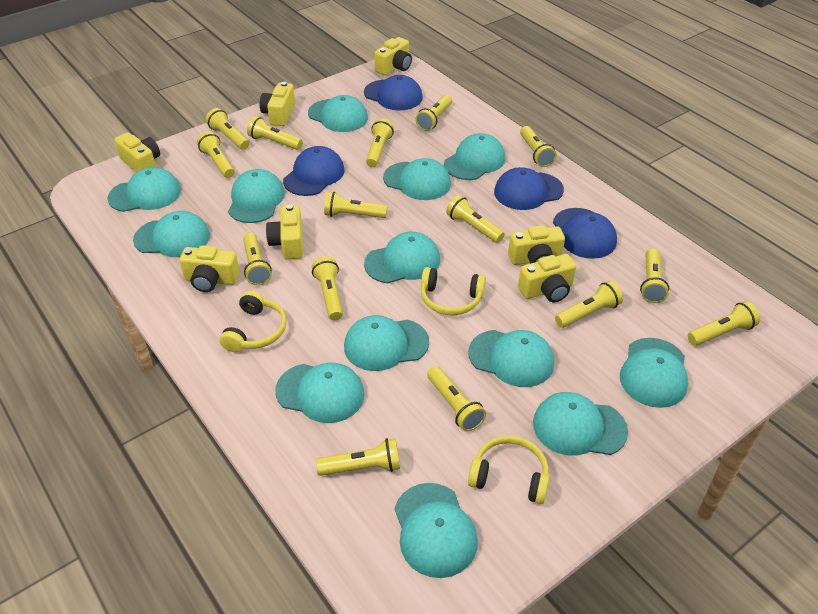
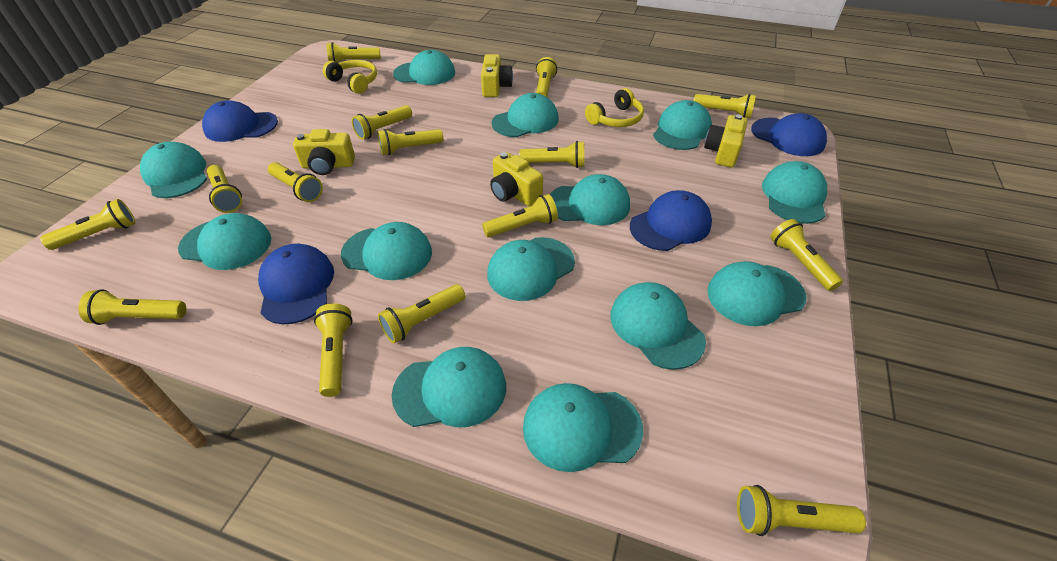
yellow camera: 7 -> 4
yellow headphones: 3 -> 2

